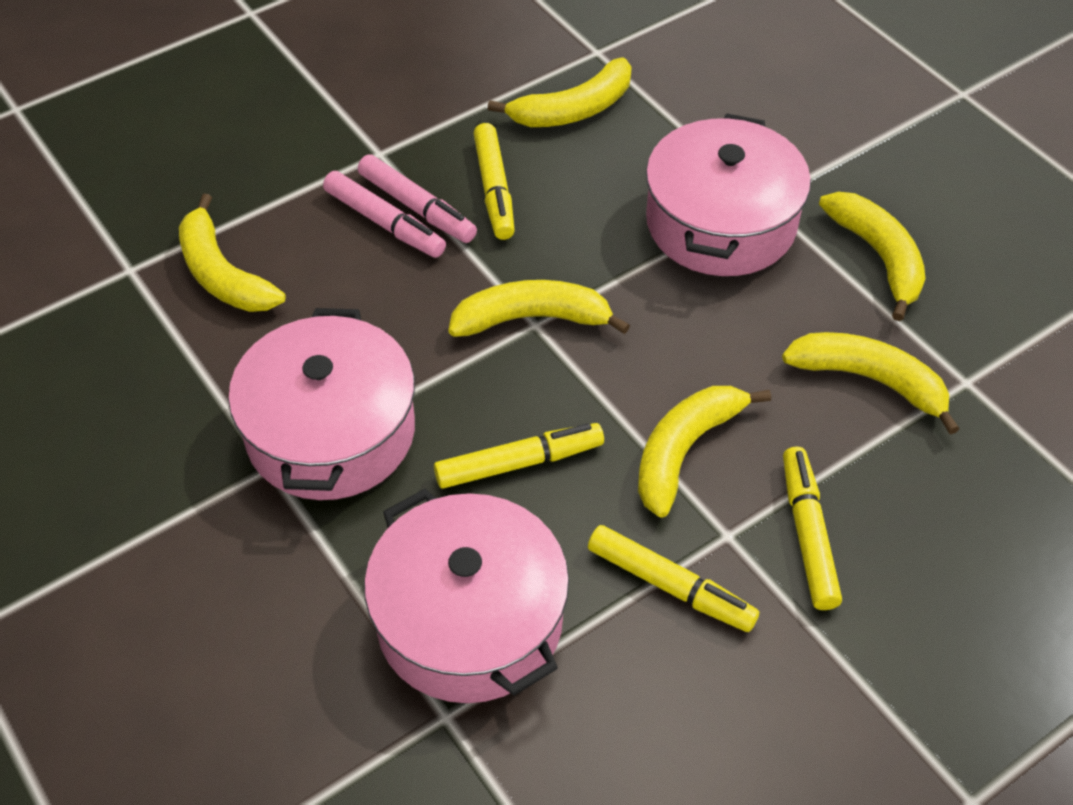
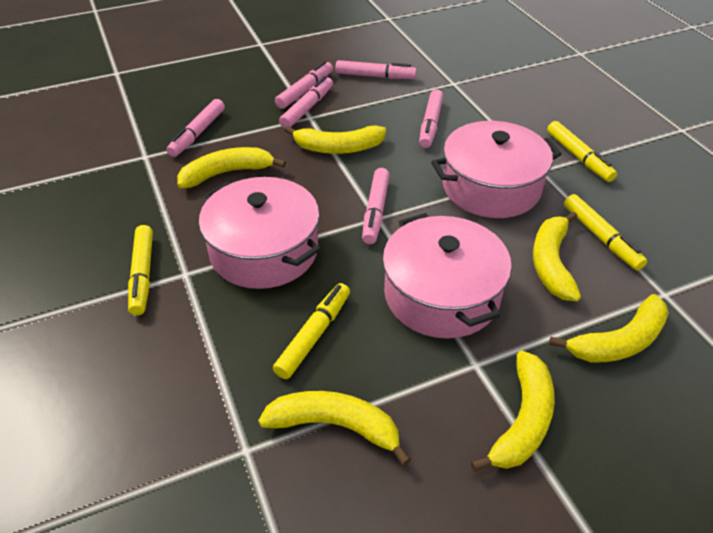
pink marker: 2 -> 6

